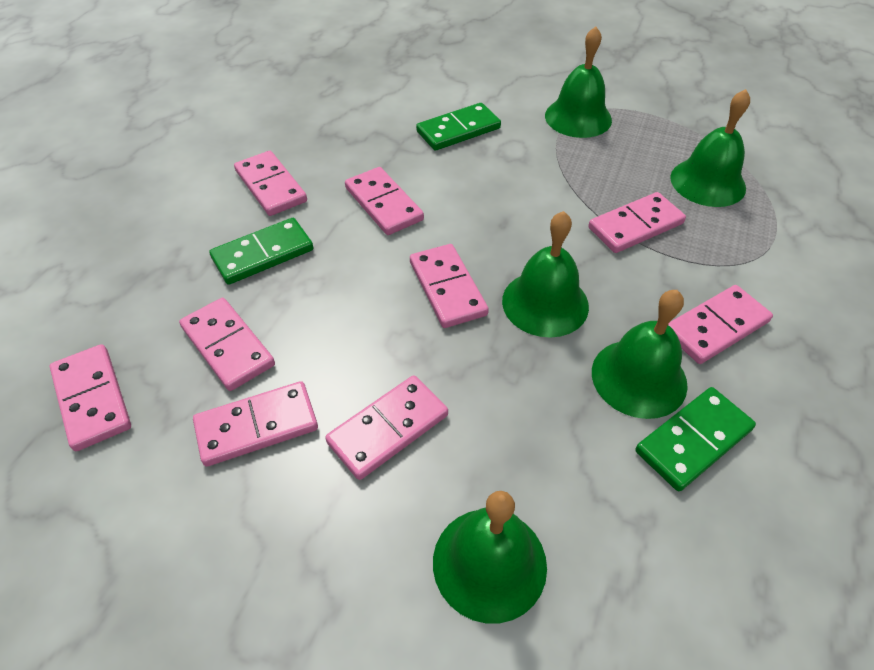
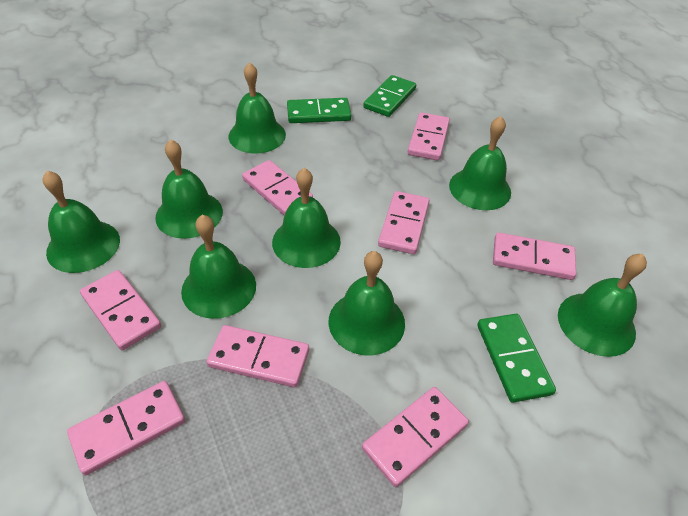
green bell: 5 -> 8
pink domino: 9 -> 8

